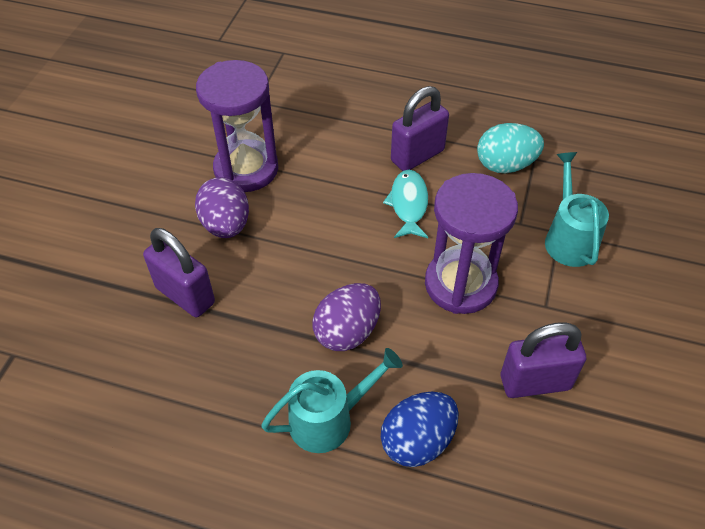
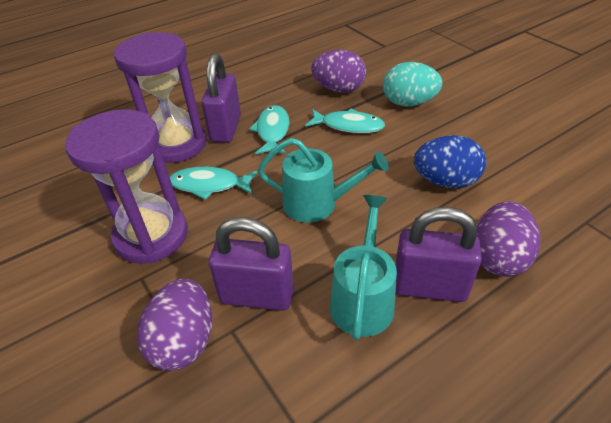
purple egg: 2 -> 3
turquoise fish: 1 -> 3

